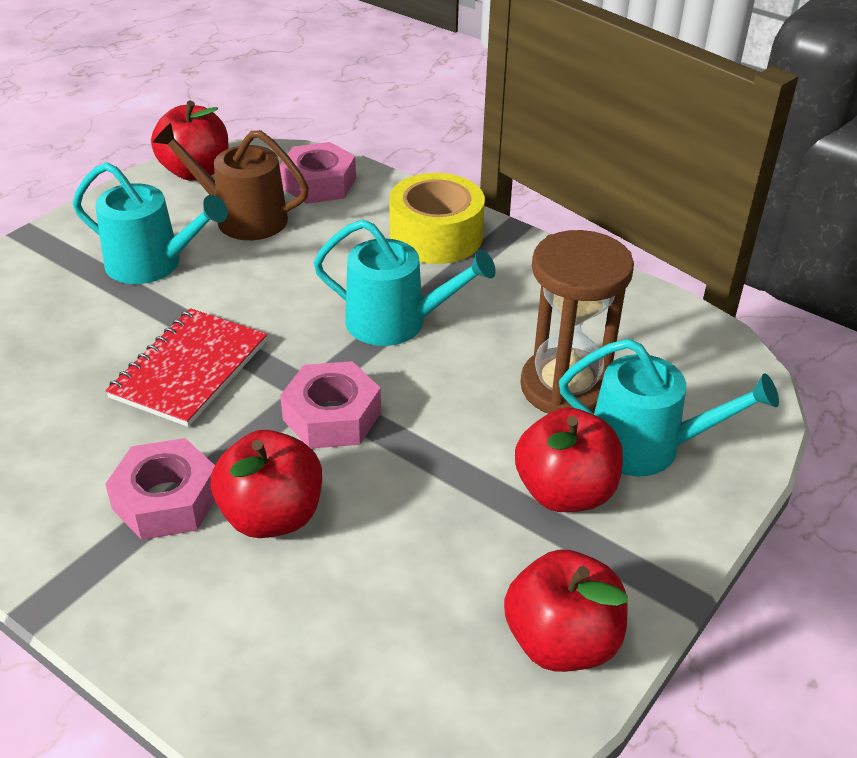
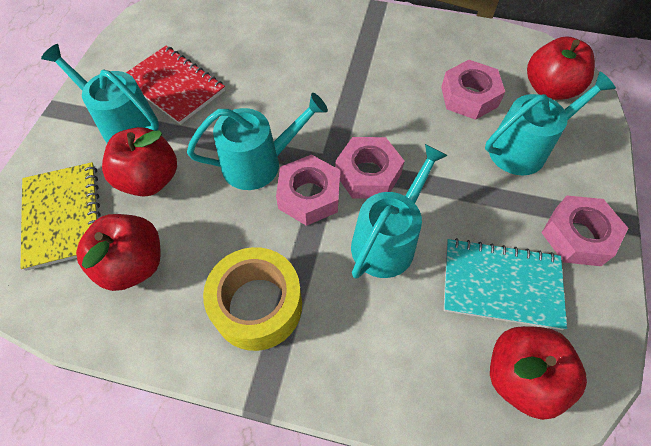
brown hourglass: 1 -> 0
brown watering can: 1 -> 0
pink nut: 3 -> 4
turquoise notebook: 0 -> 1
turquoise watering can: 3 -> 4
yellow notebook: 0 -> 1

